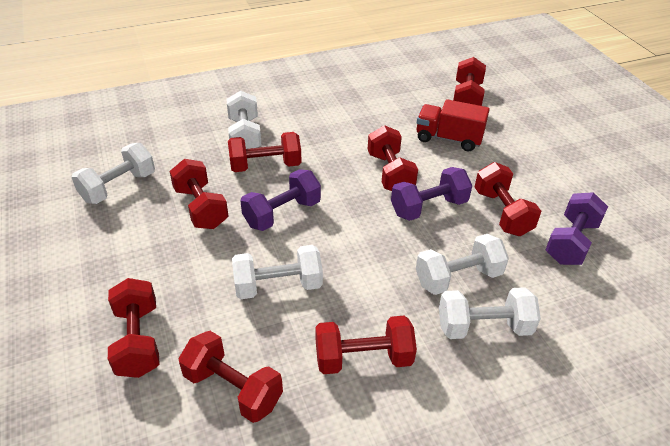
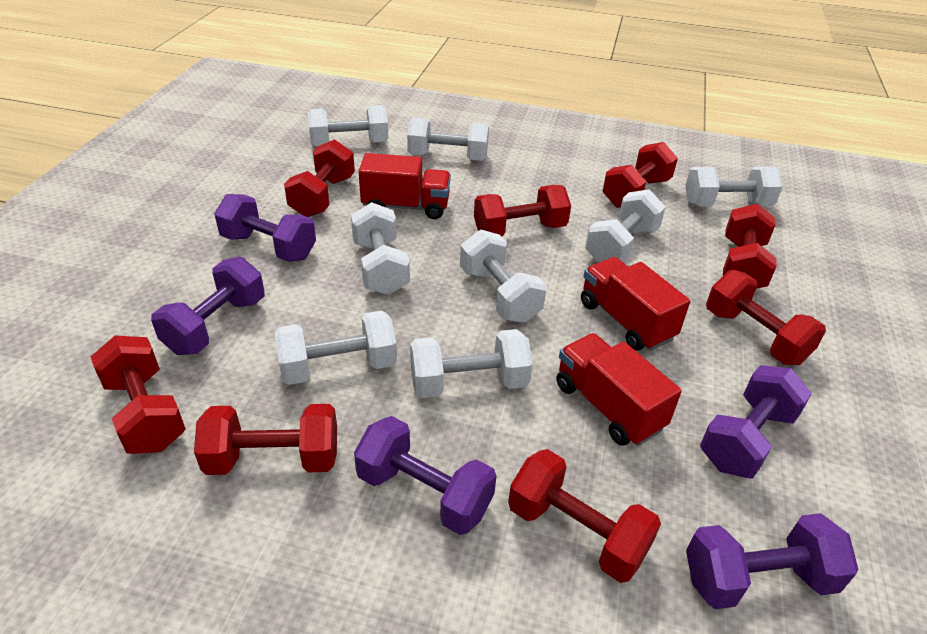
purple dumbbell: 3 -> 5
red truck: 1 -> 3
white dumbbell: 5 -> 8

